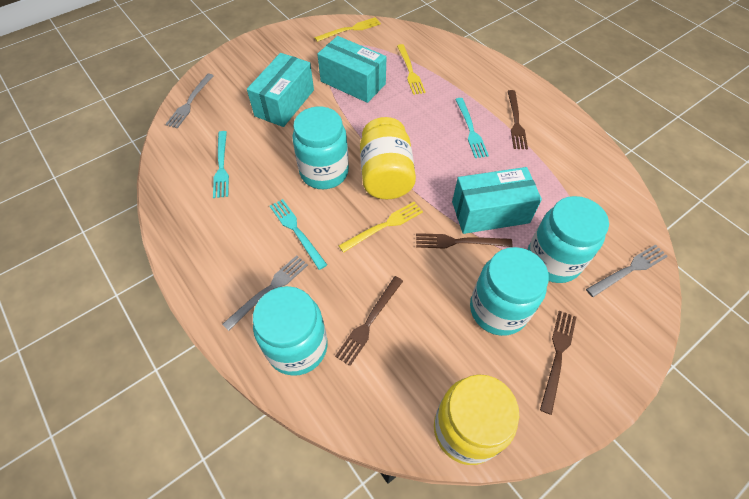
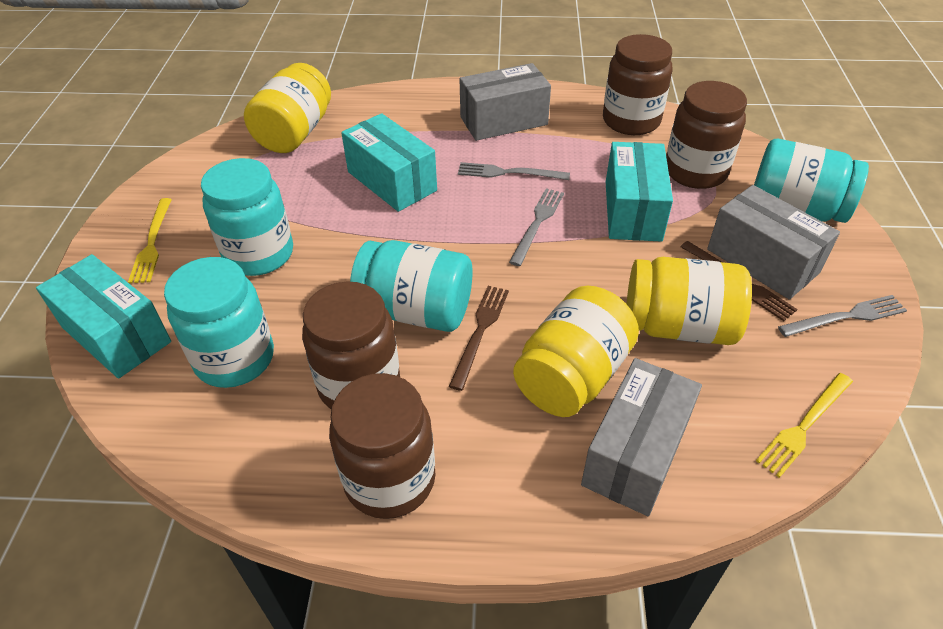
brown fork: 4 -> 2
brown jar: 0 -> 4
grey box: 0 -> 3
turquoise fork: 3 -> 0
yellow fork: 3 -> 2
yellow jar: 2 -> 3

